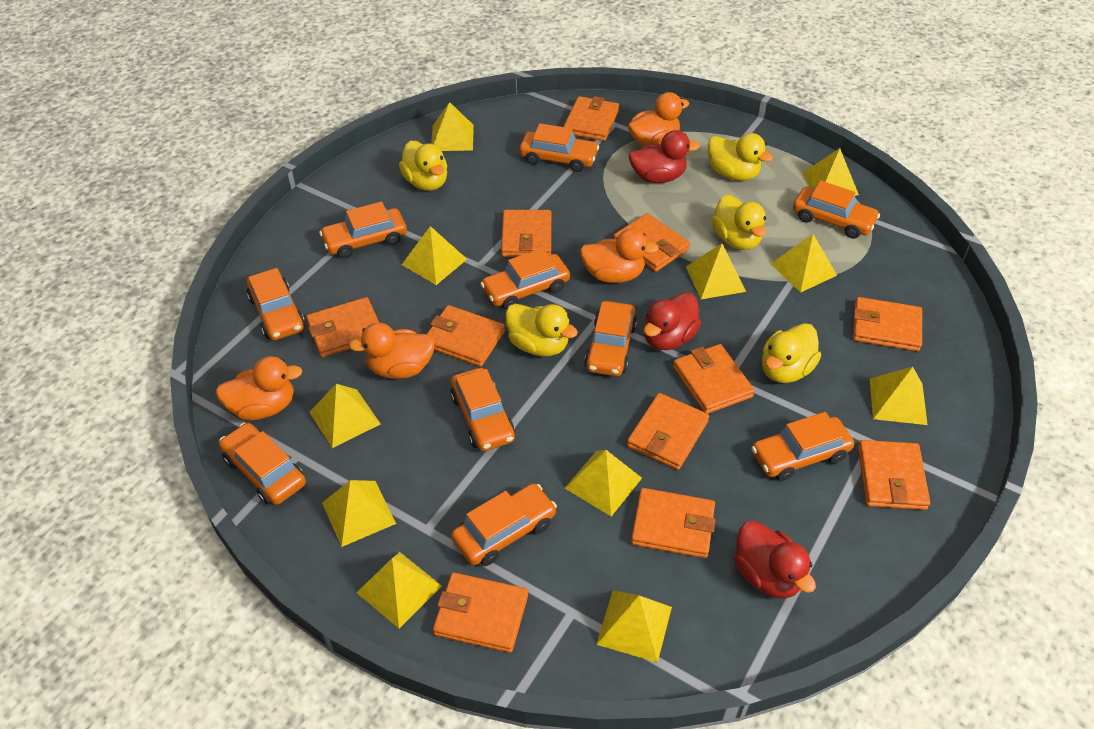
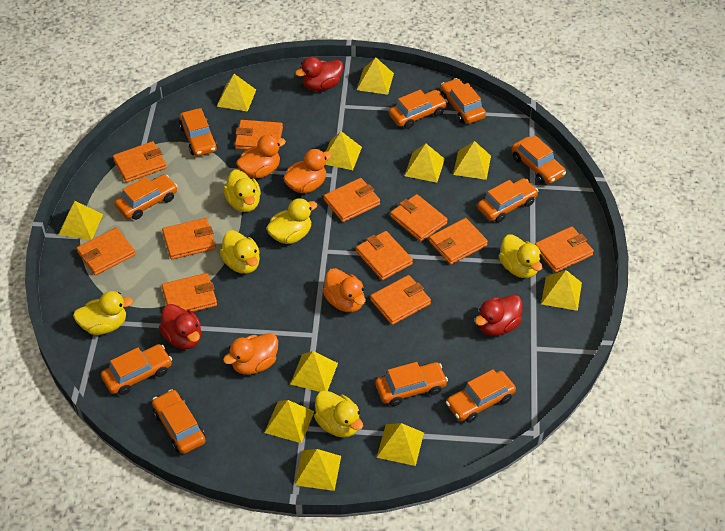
yellow duck: 5 -> 6

